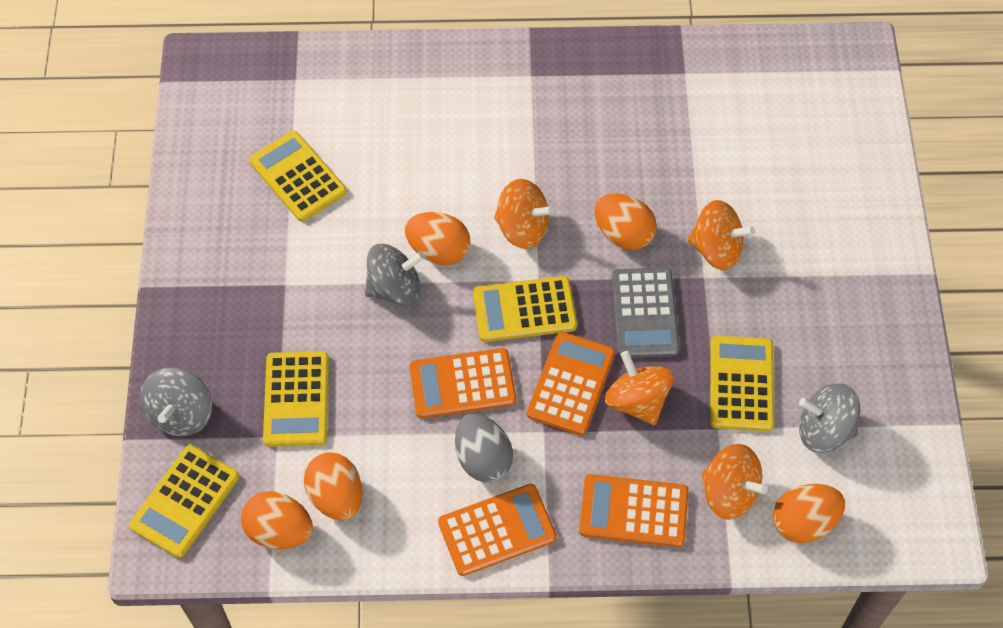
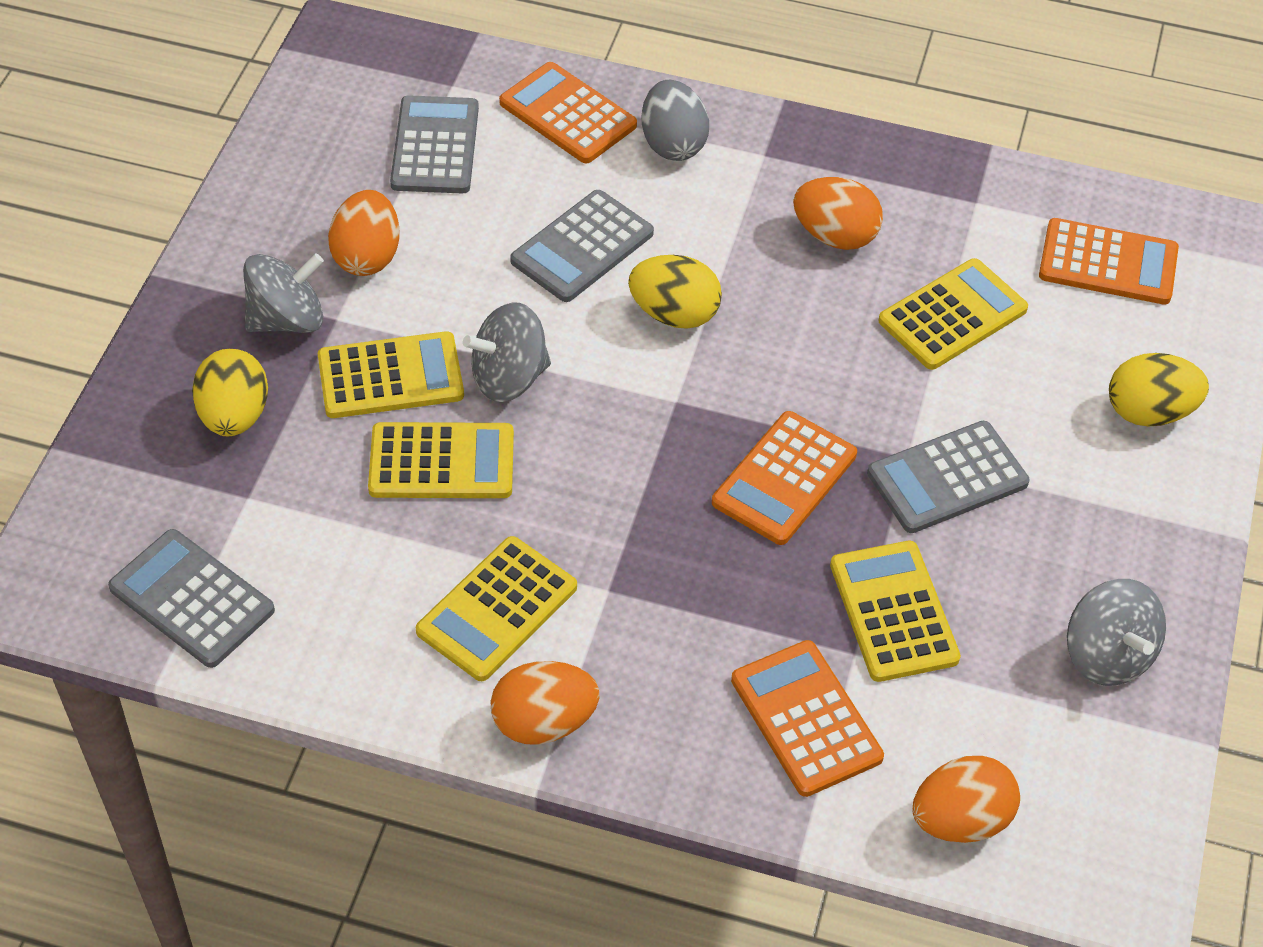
grey calculator: 1 -> 4
orange egg: 5 -> 4
orange spinning top: 4 -> 0
yellow egg: 0 -> 3

